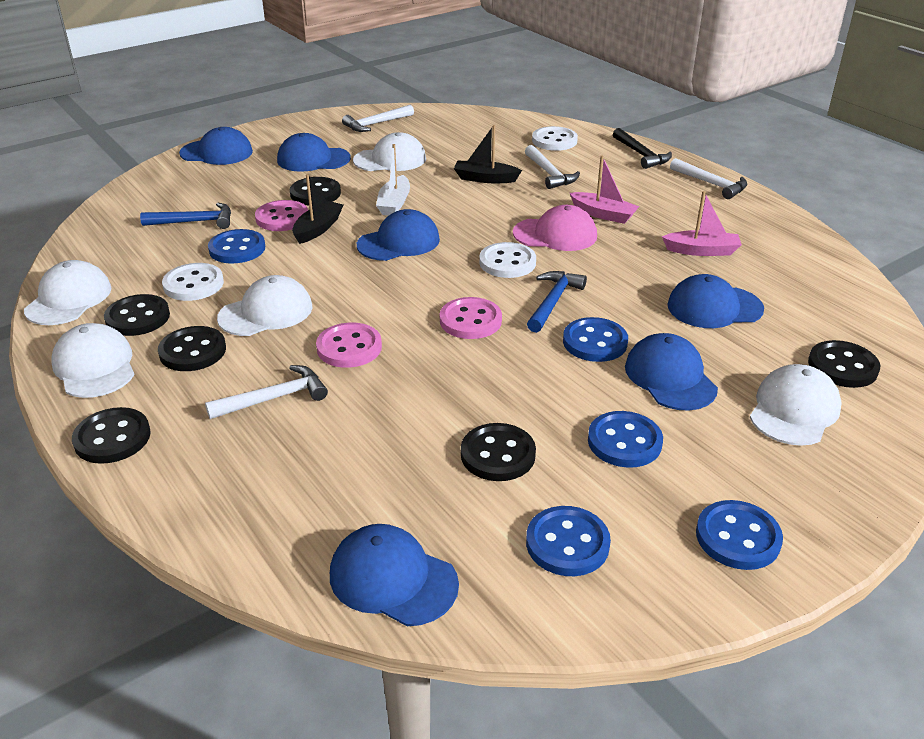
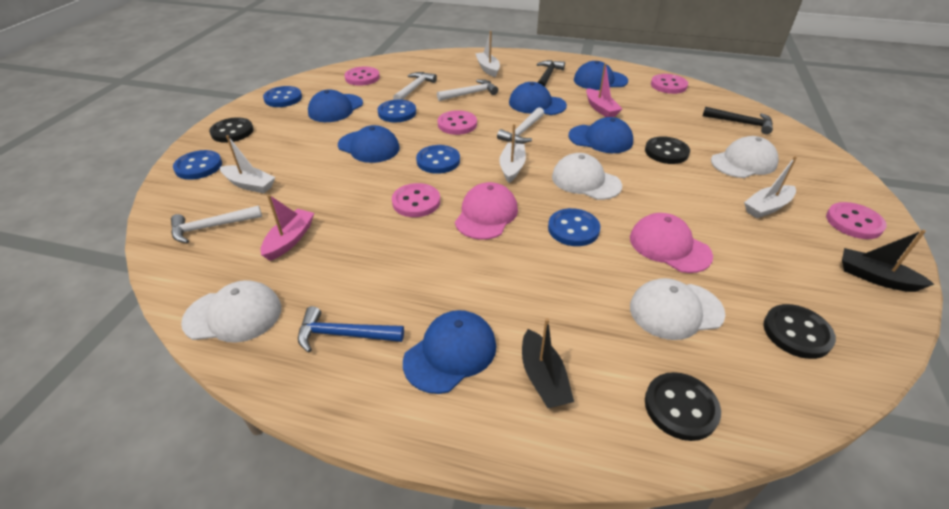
black button: 6 -> 4
black hammer: 1 -> 2
blue hammer: 2 -> 1
pink button: 3 -> 5
pink cap: 1 -> 2
white boat: 1 -> 4
white button: 3 -> 0
white cap: 5 -> 4

